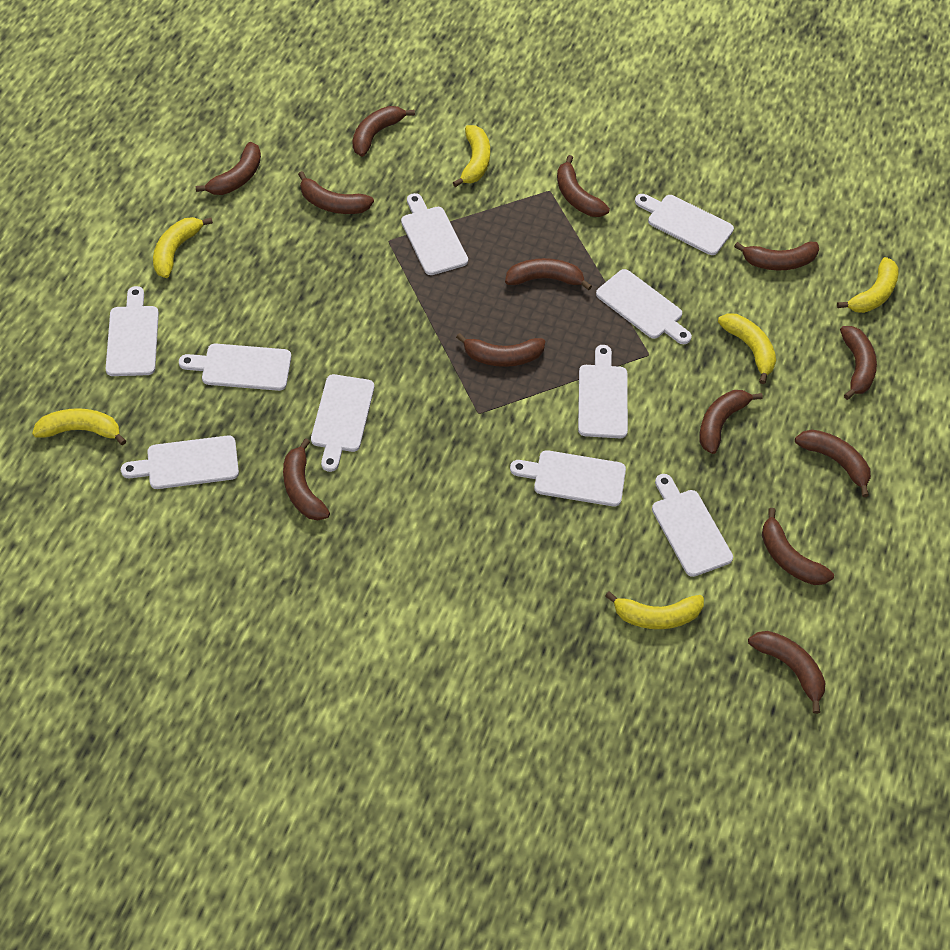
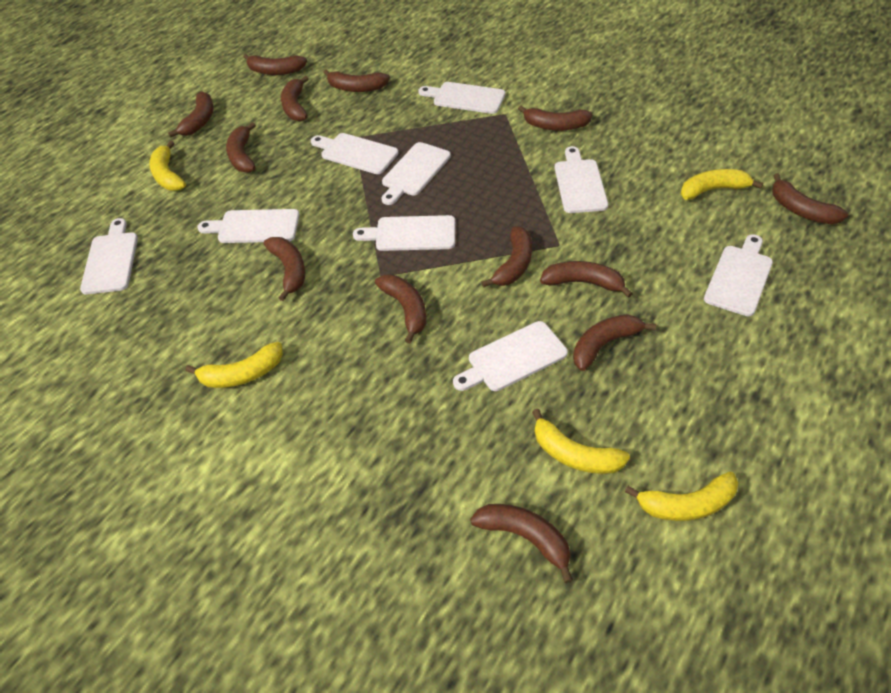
white cutting board: 10 -> 9
yellow banana: 6 -> 5

